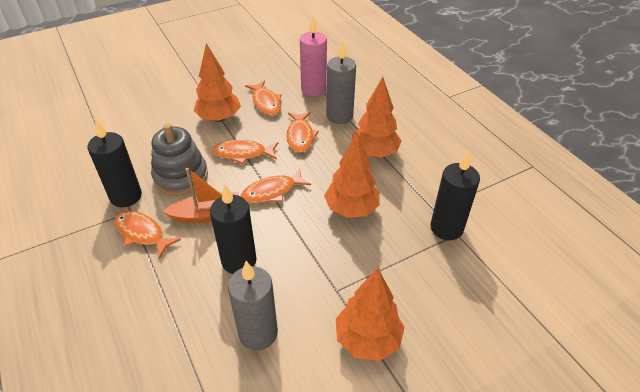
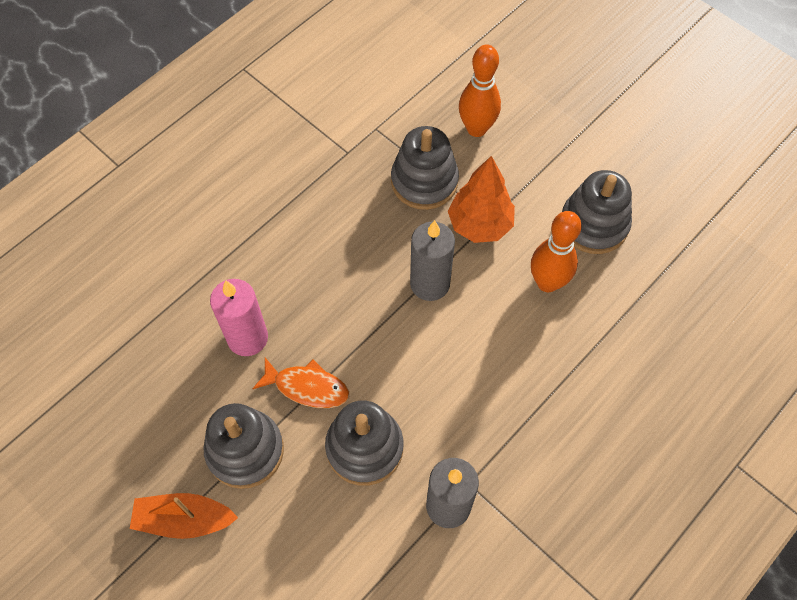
black candle: 3 -> 0
grey stacking toy: 1 -> 4
orange bowling pin: 0 -> 2
orange fish: 5 -> 1
orange tree: 4 -> 1

